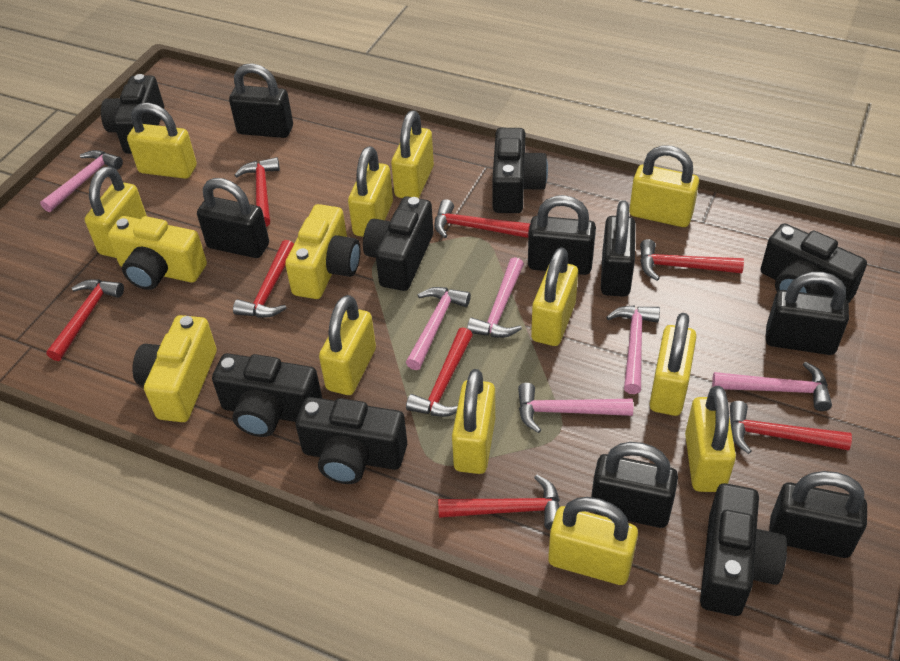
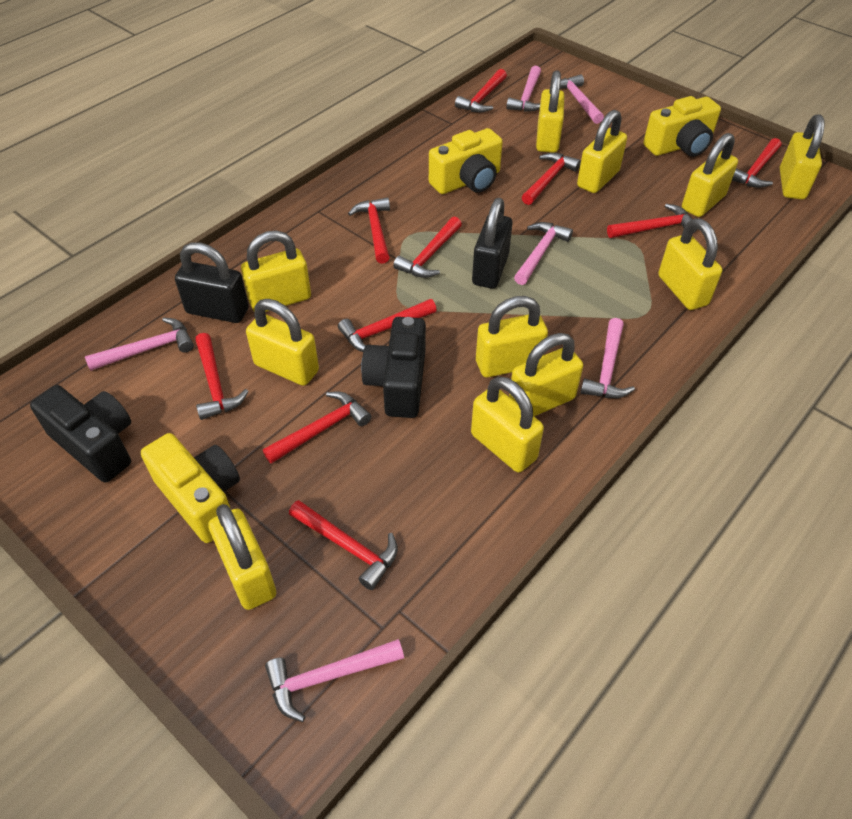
black camera: 7 -> 2
black padlock: 7 -> 2
red hammer: 8 -> 10

